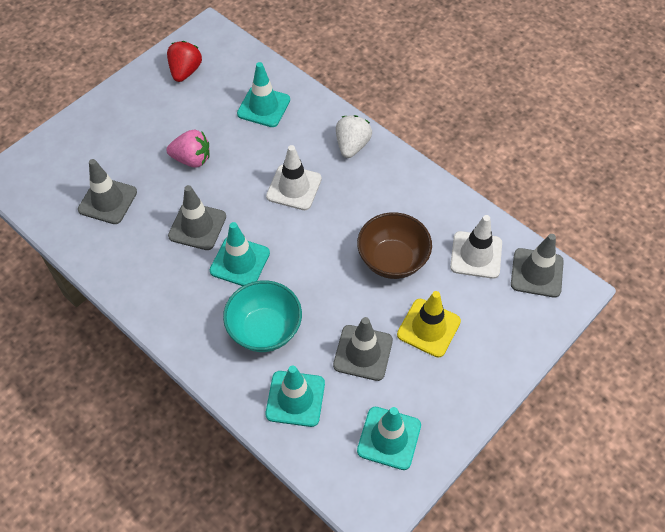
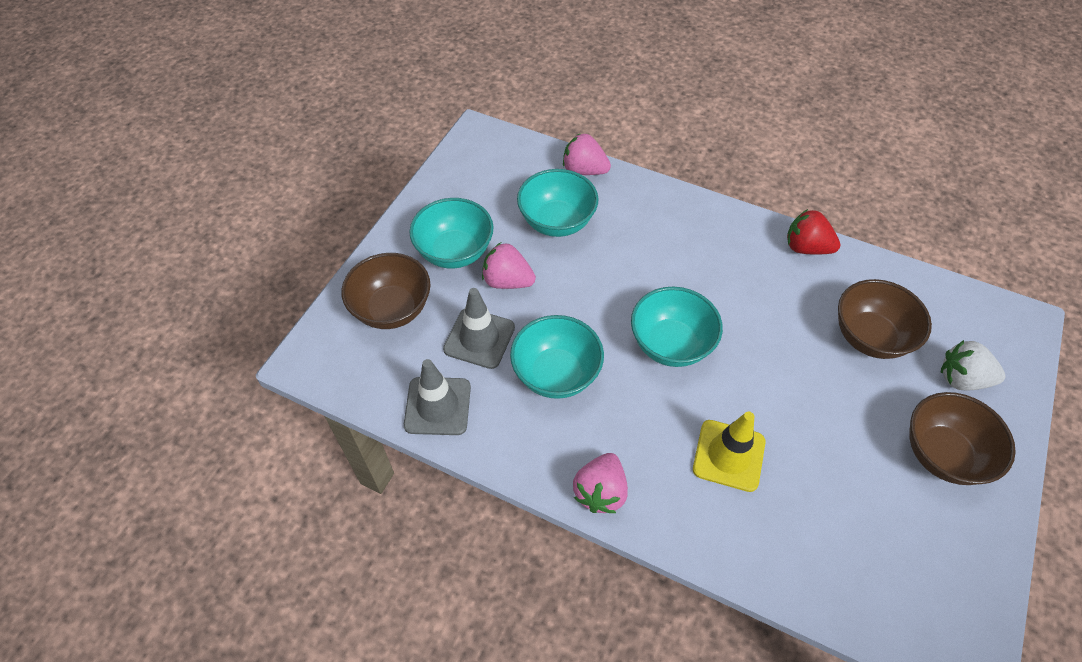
brown bowl: 1 -> 3
grey traffic cone: 4 -> 2
pink strawberry: 1 -> 3
turquoise bowl: 1 -> 4
turquoise traffic cone: 4 -> 0
white traffic cone: 2 -> 0

